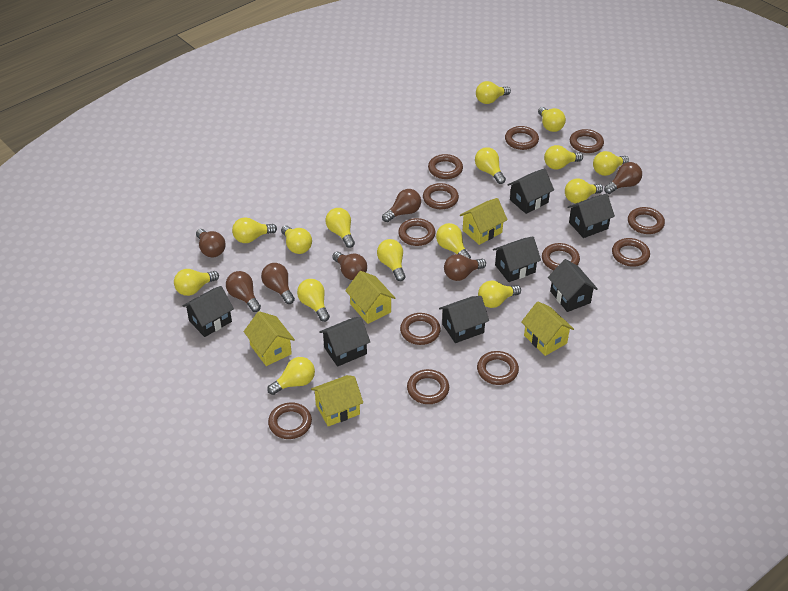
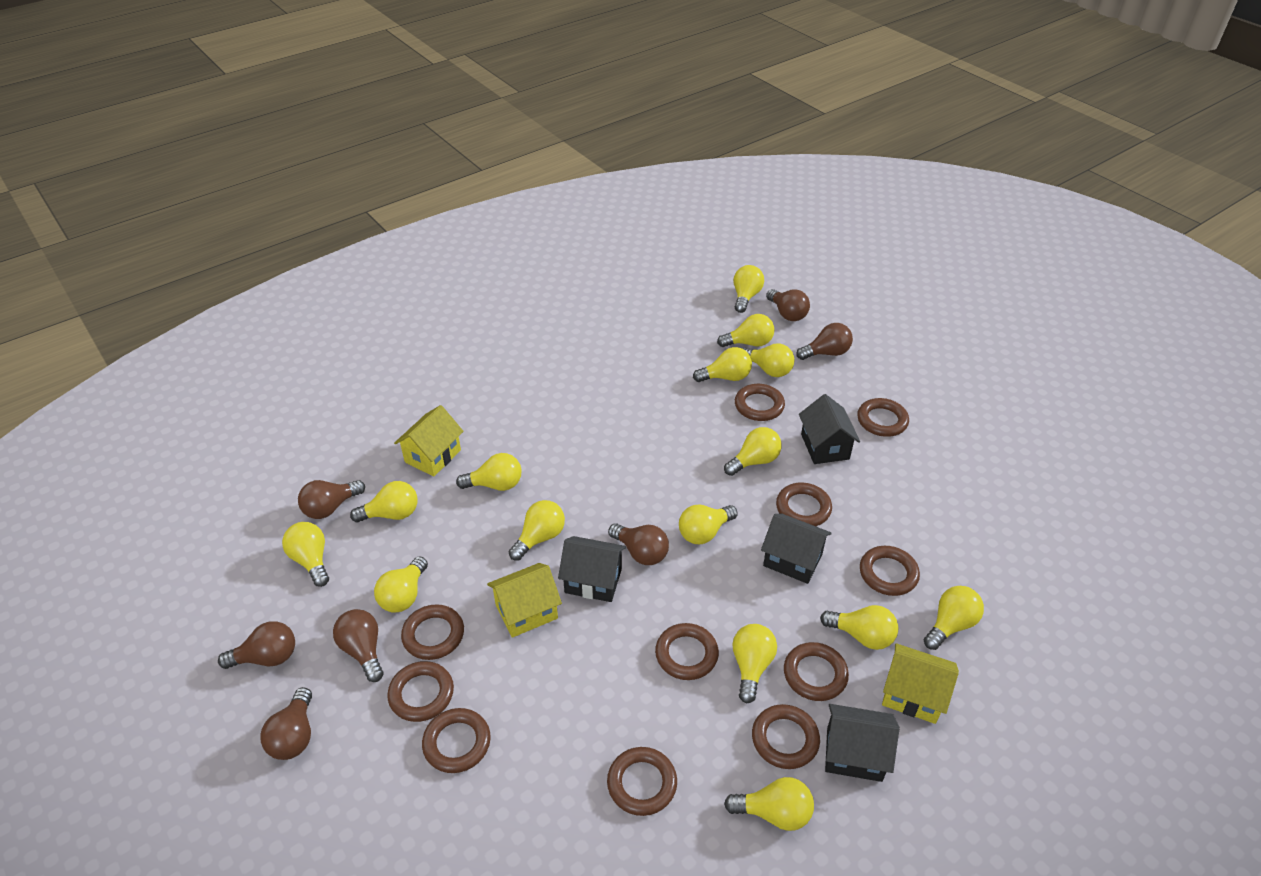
black house: 7 -> 4
brown ring: 12 -> 11
yellow house: 5 -> 3

